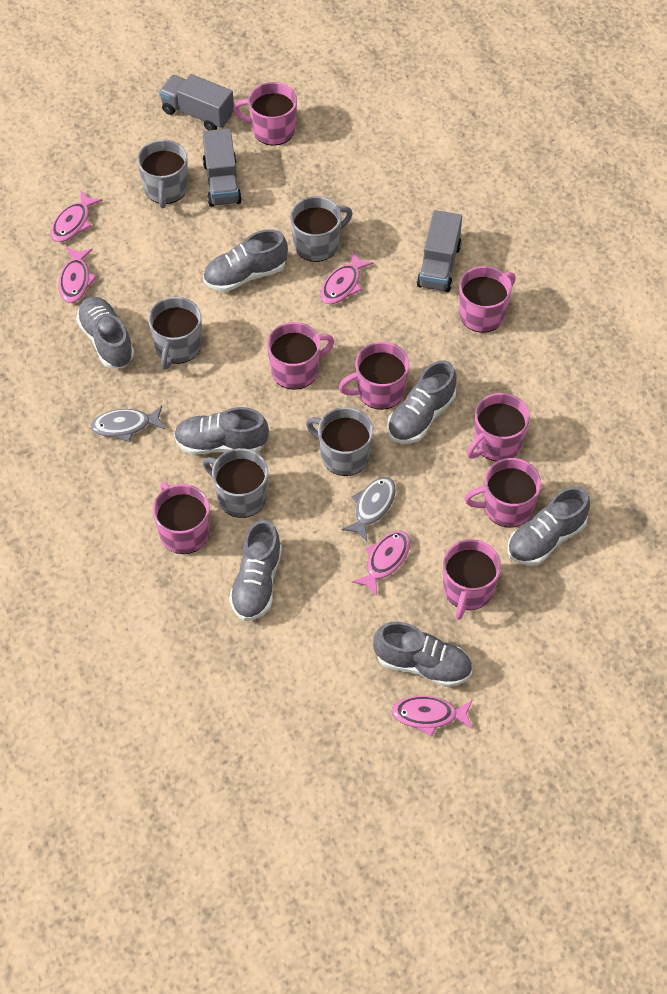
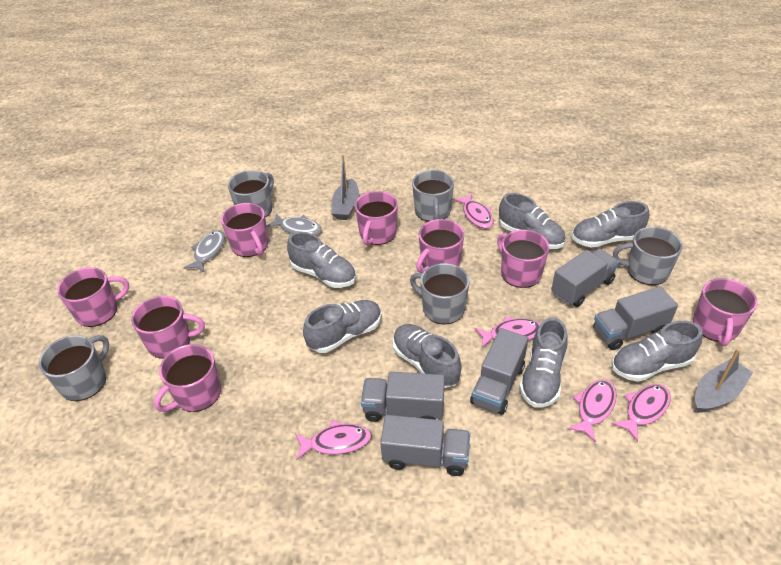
grey boat: 0 -> 2
grey truck: 3 -> 5

